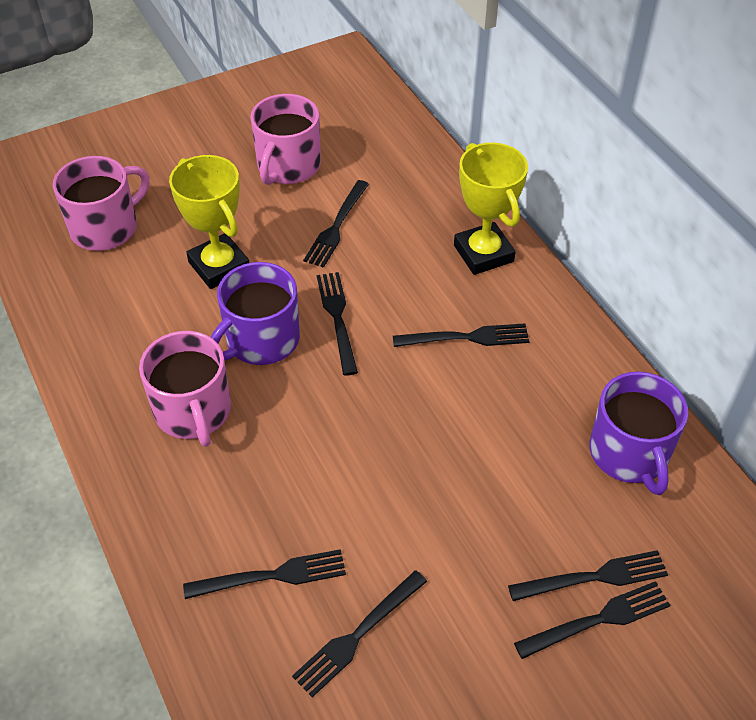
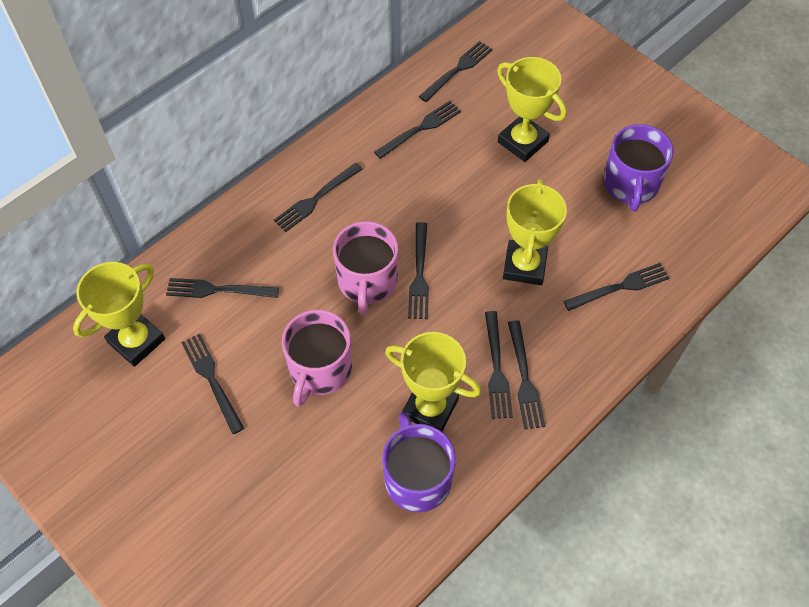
black fork: 7 -> 9
pink mug: 3 -> 2
yellow trophy: 2 -> 4

